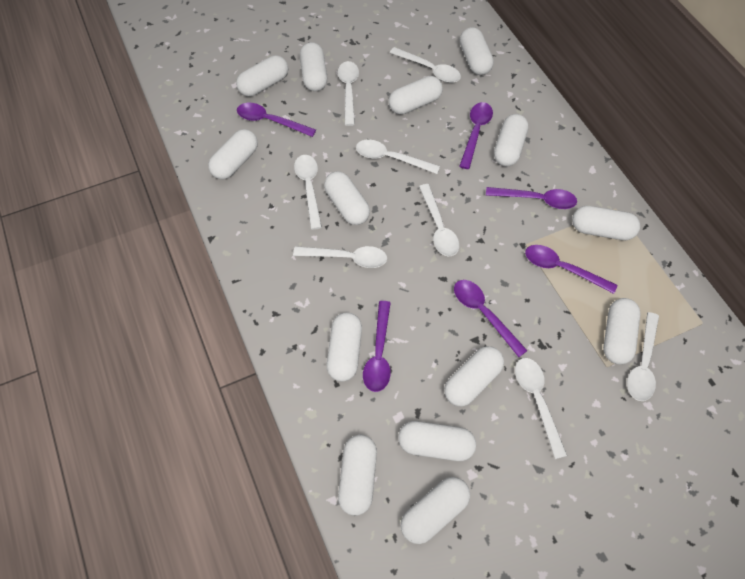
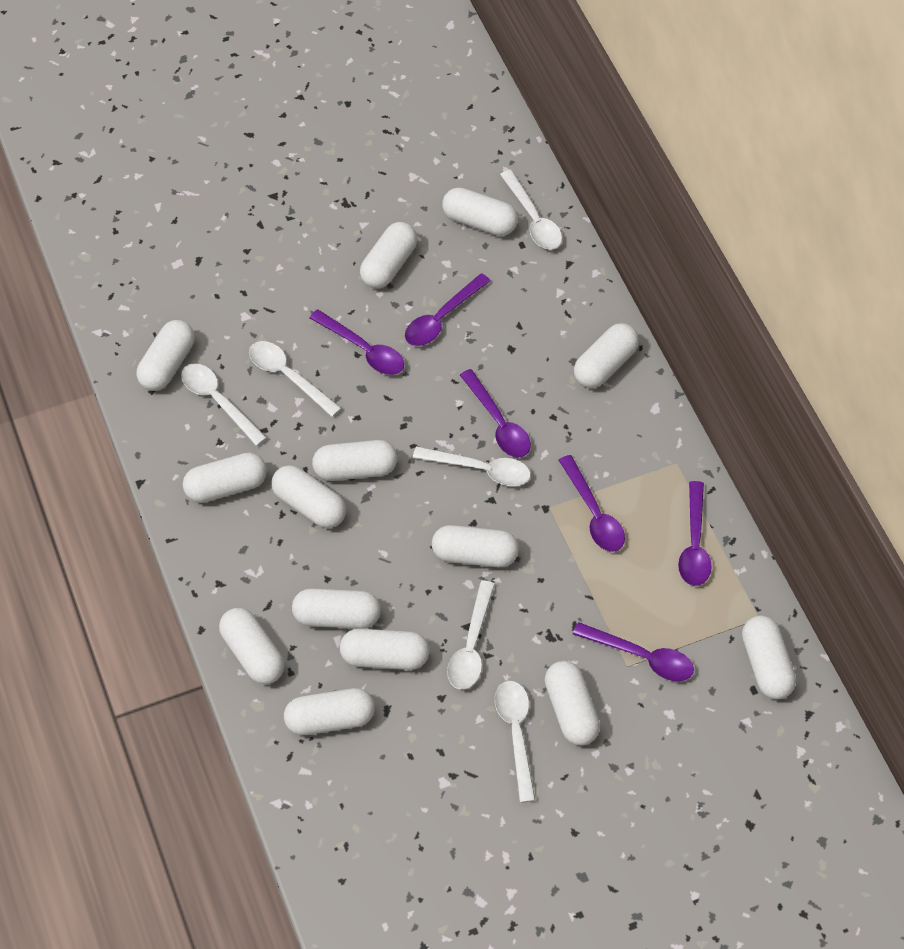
white spoon: 8 -> 6

